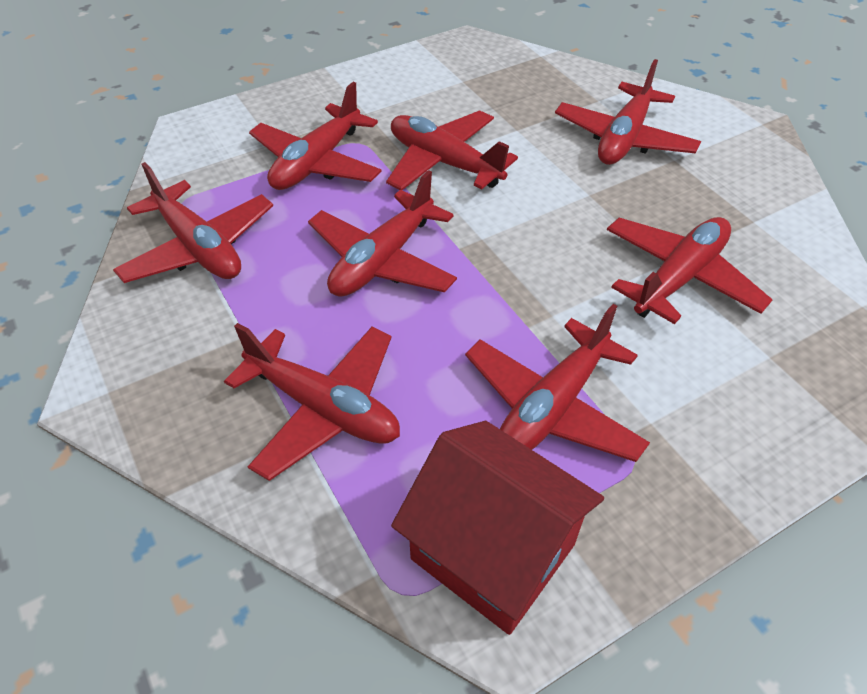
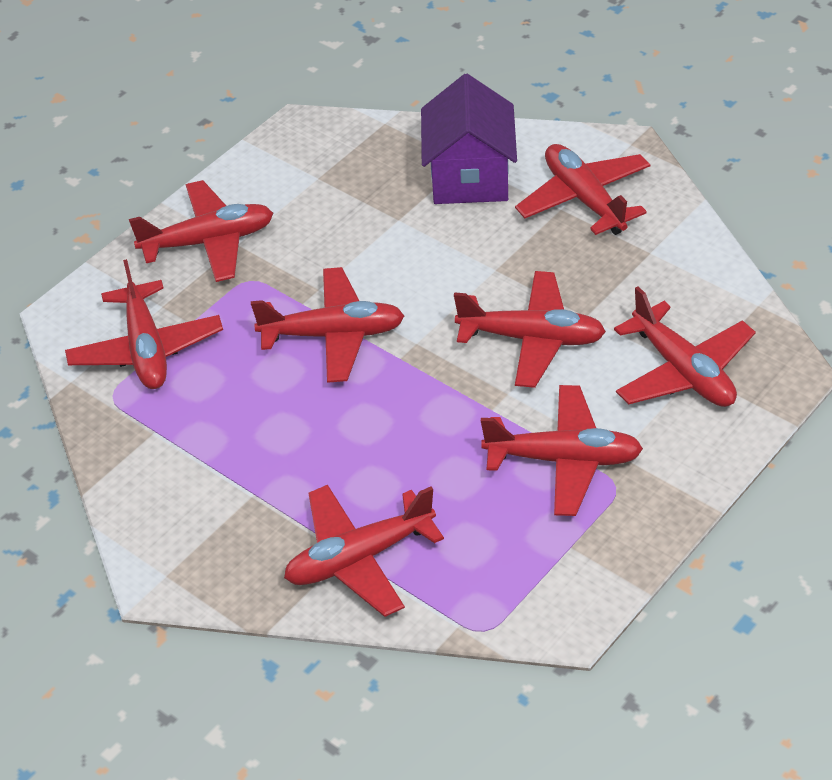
purple house: 0 -> 1
red house: 1 -> 0

